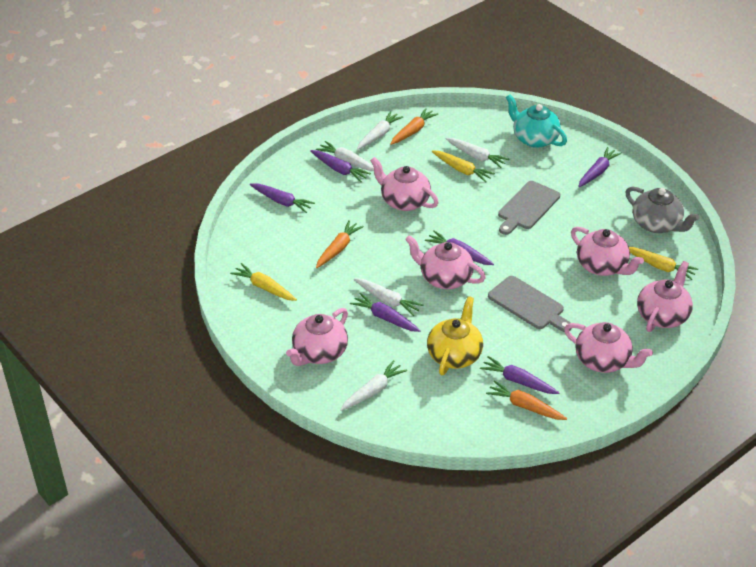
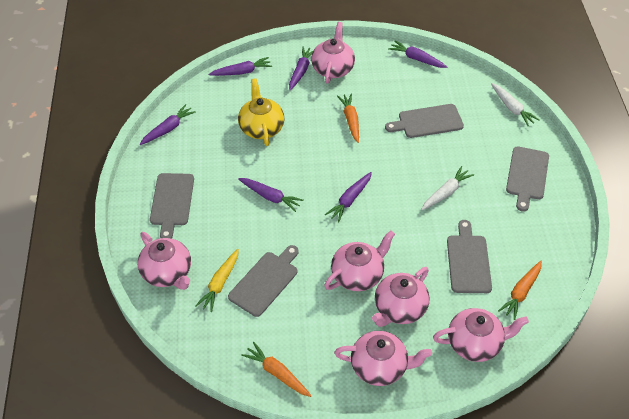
grey cutting board: 2 -> 5
grey teapot: 1 -> 0
turquoise teapot: 1 -> 0
white carrot: 5 -> 2
yellow carrot: 3 -> 1

